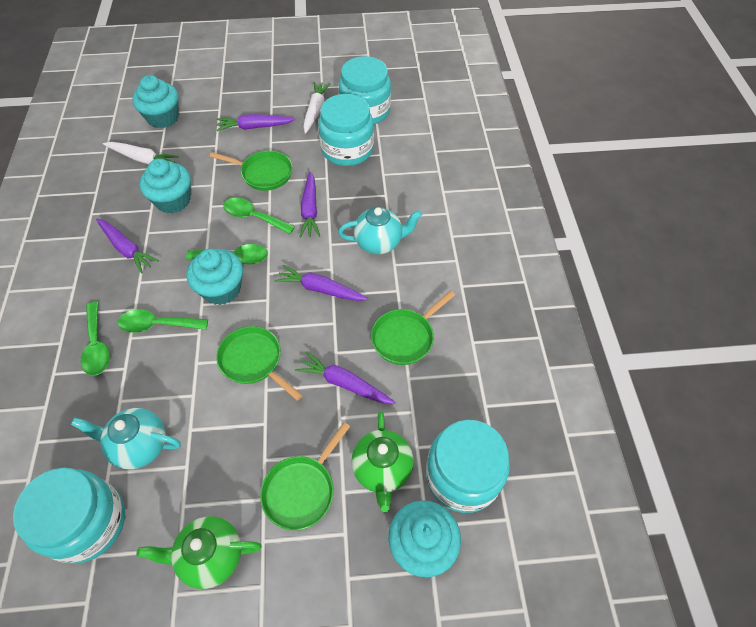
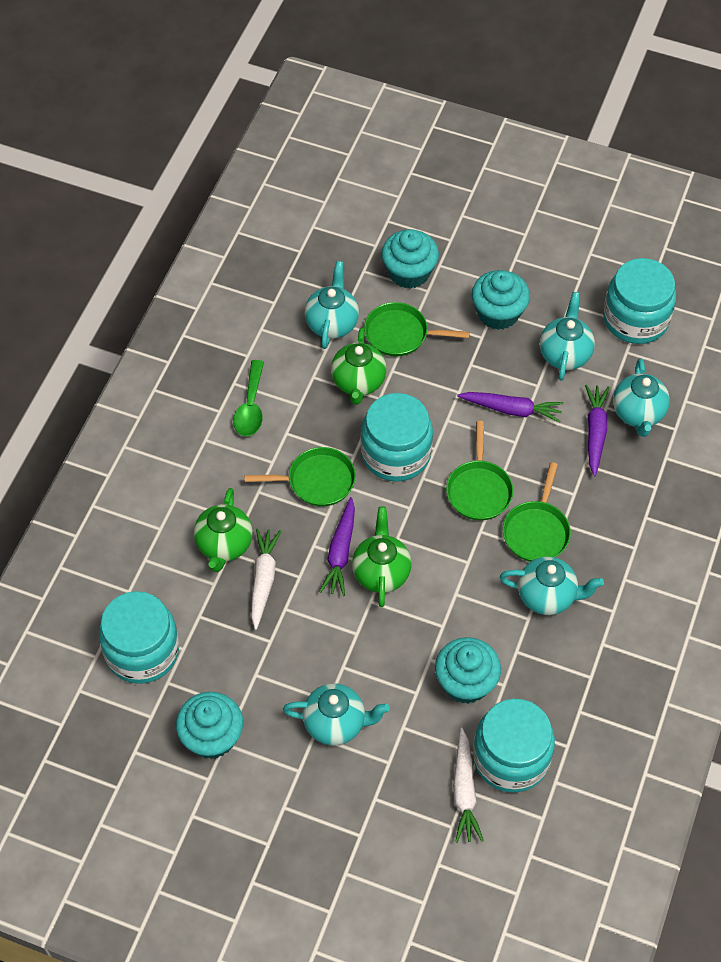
green spoon: 4 -> 1
green teapot: 2 -> 3
purple carrot: 5 -> 3
turquoise teapot: 2 -> 5

